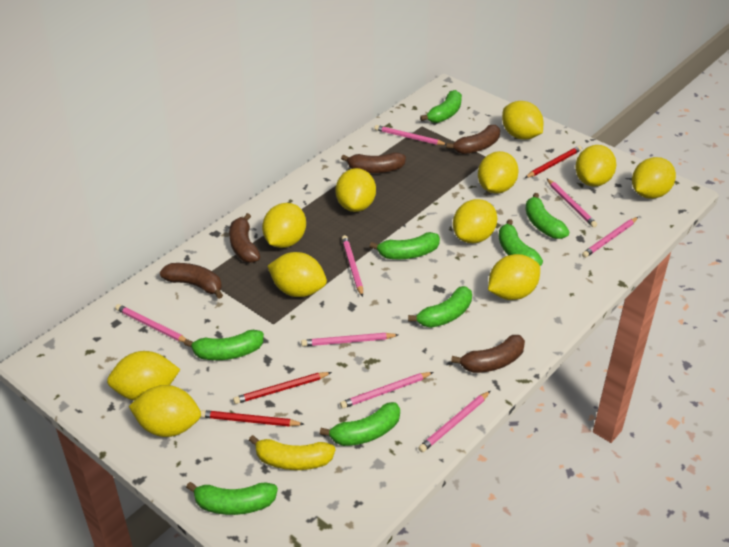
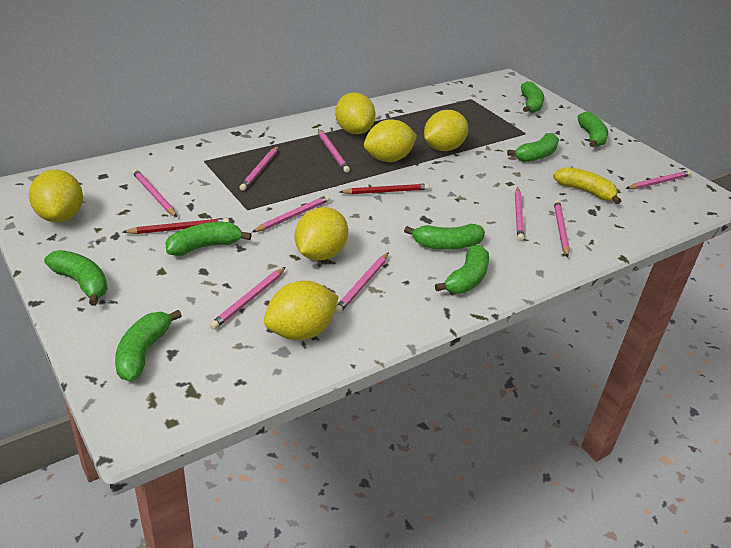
brown banana: 5 -> 0
pink pencil: 8 -> 9
red pencil: 3 -> 2
yellow lemon: 11 -> 6

